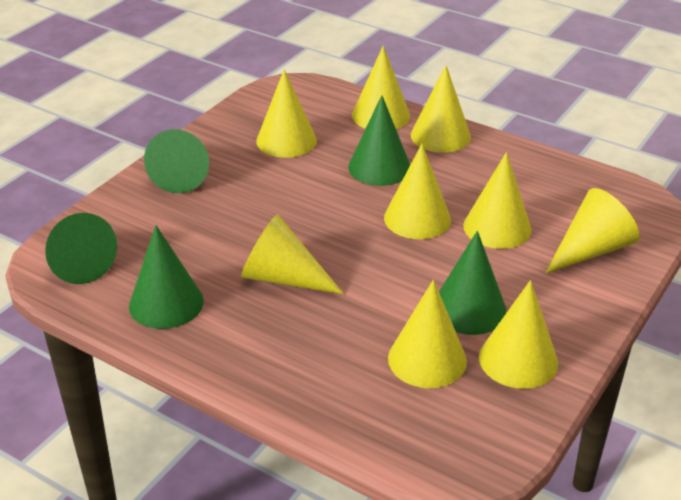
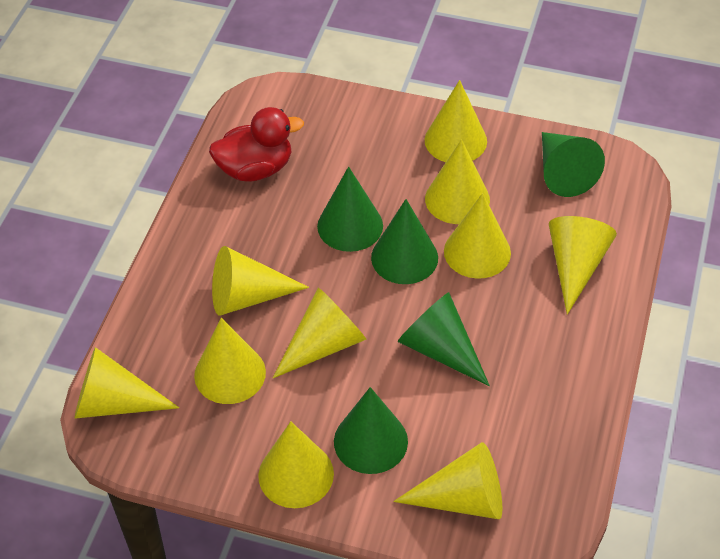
red duck: 0 -> 1
yellow cone: 9 -> 10

